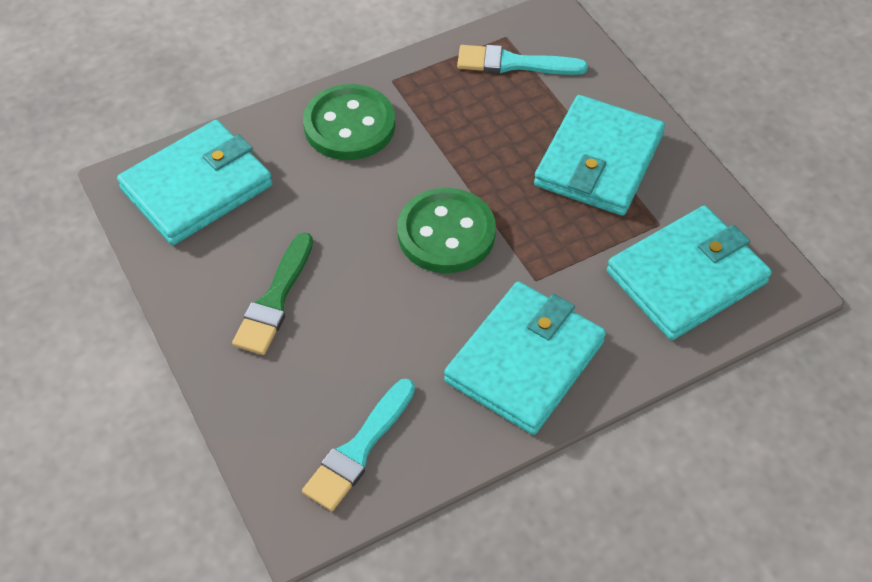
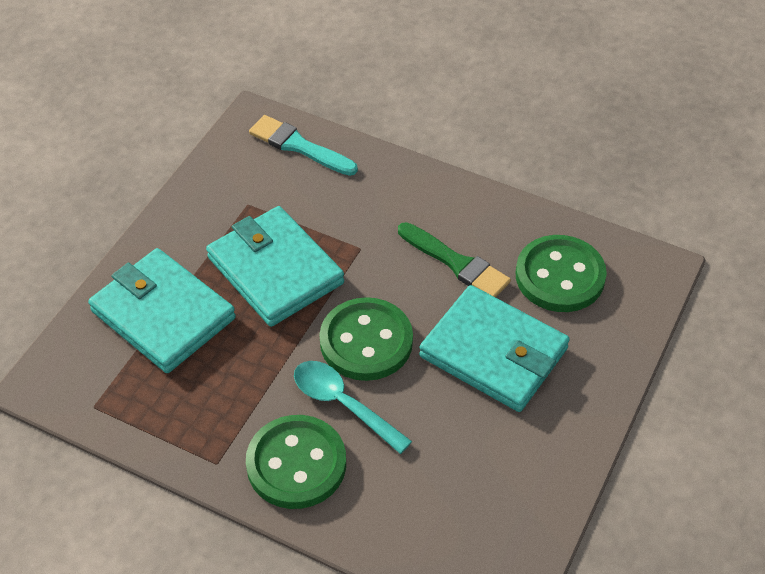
green button: 2 -> 3
turquoise brush: 2 -> 1
turquoise spoon: 0 -> 1
turquoise wallet: 4 -> 3

